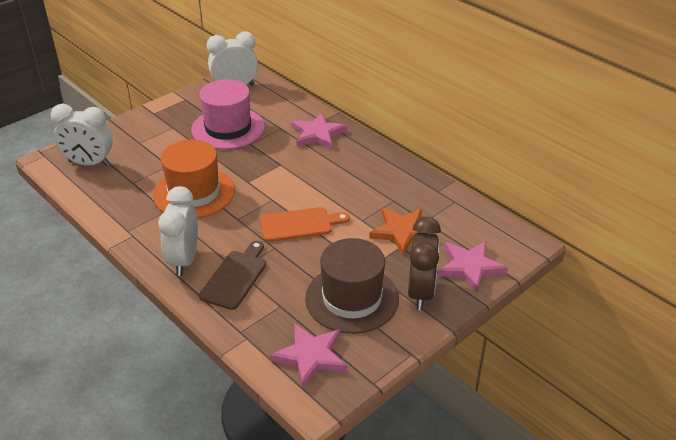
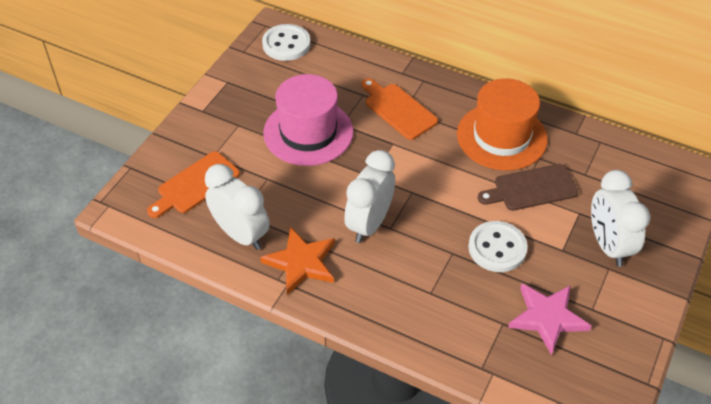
brown clock: 1 -> 0
brown hat: 1 -> 0
orange cutting board: 1 -> 2
pink star: 3 -> 1
white button: 0 -> 2

